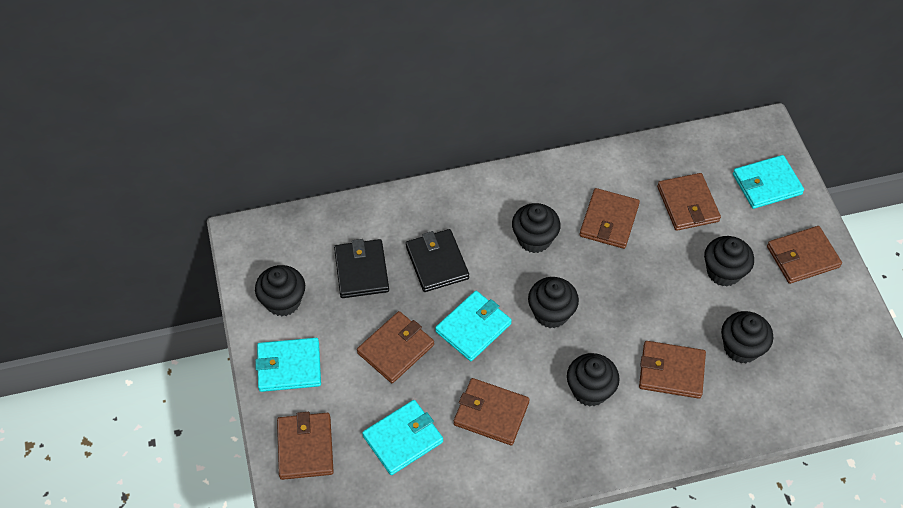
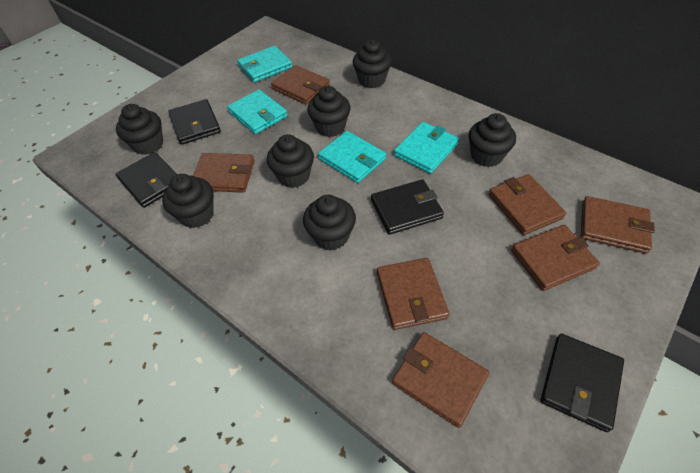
black cupcake: 6 -> 7
black wallet: 2 -> 4

